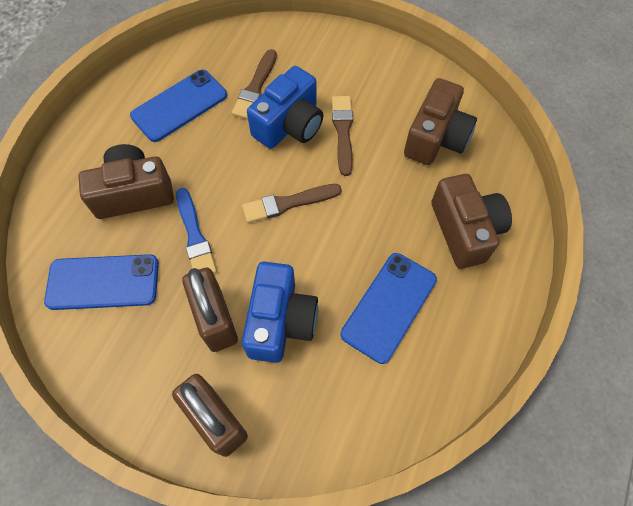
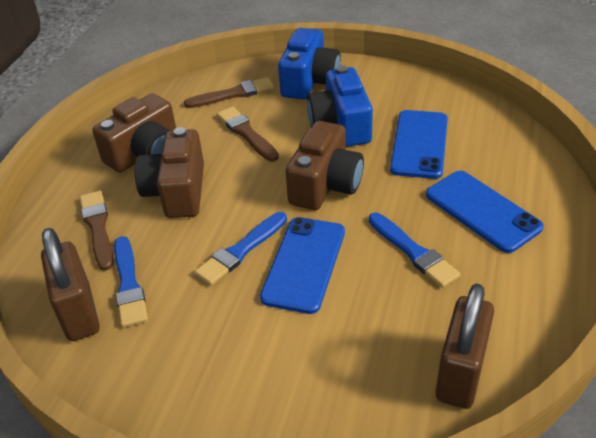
blue brush: 1 -> 3

